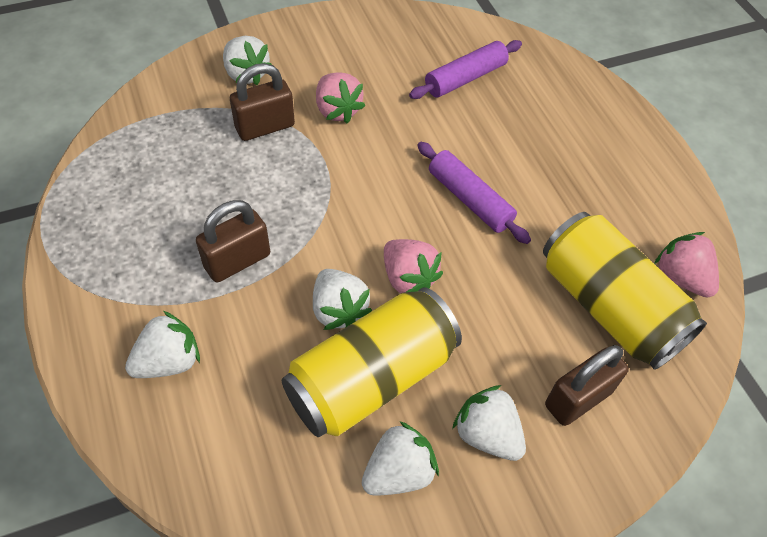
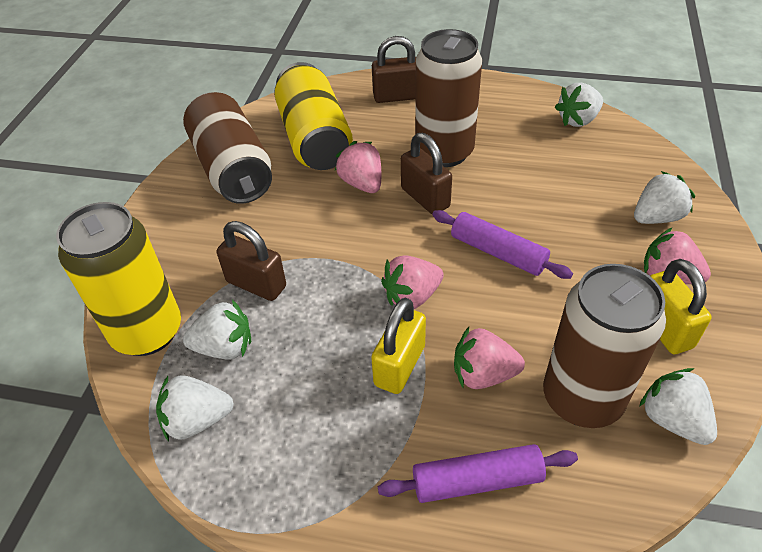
brown can: 0 -> 3
pink strawberry: 3 -> 4
yellow padlock: 0 -> 2

